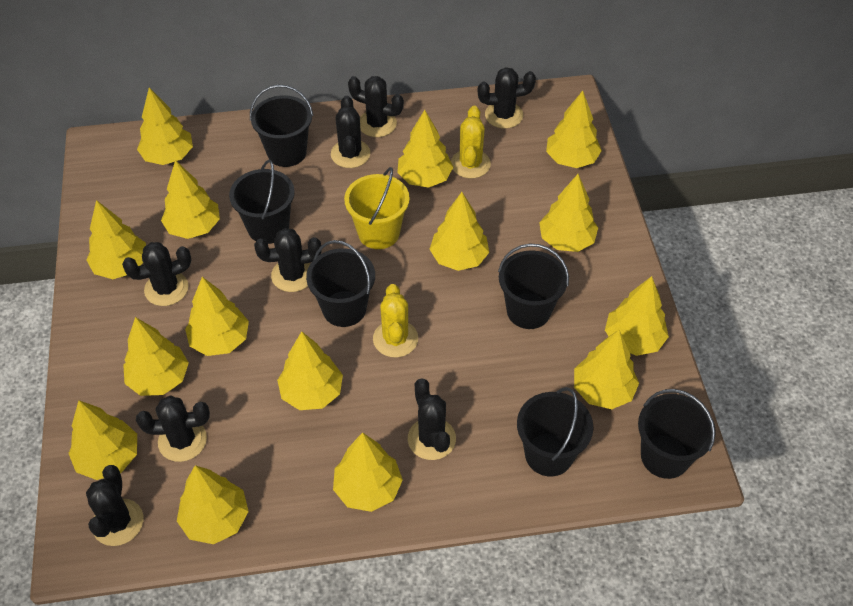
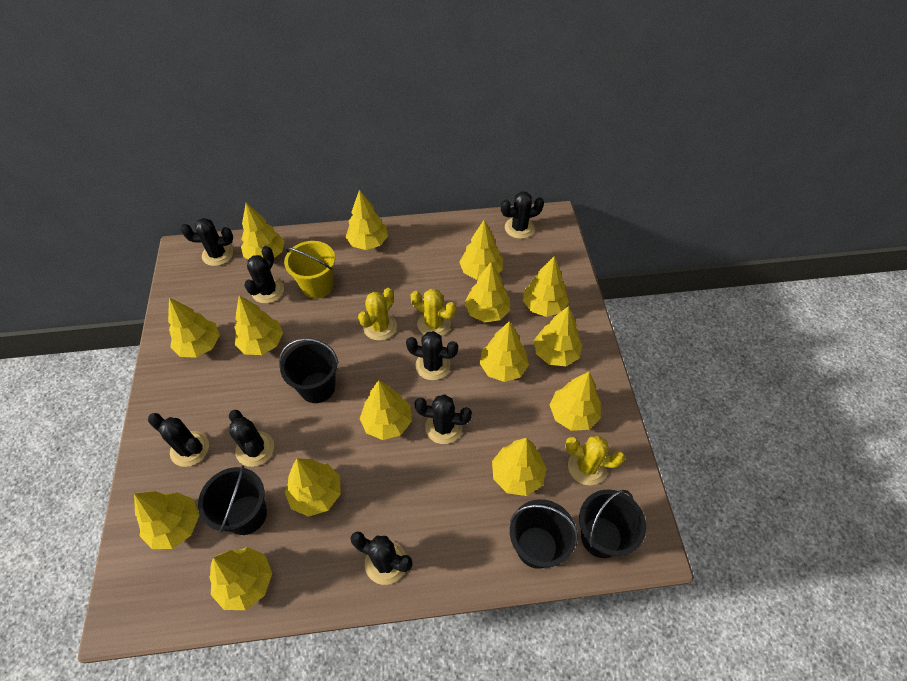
black bucket: 6 -> 4
yellow cactus: 2 -> 3

